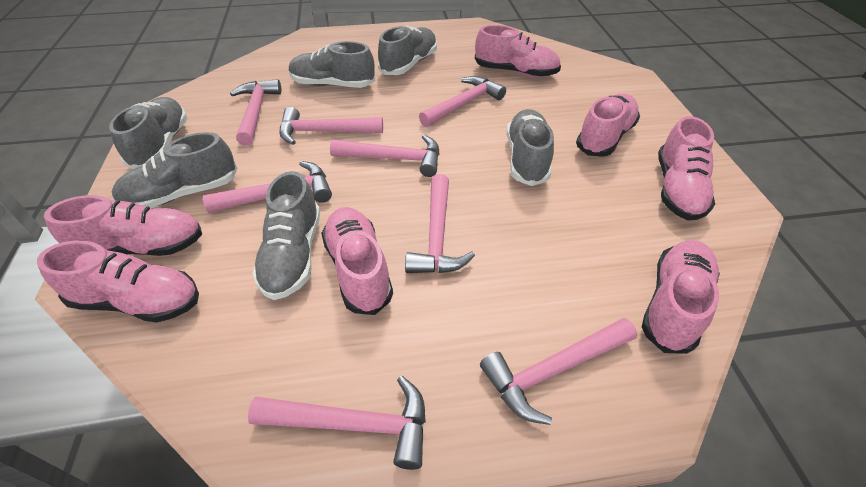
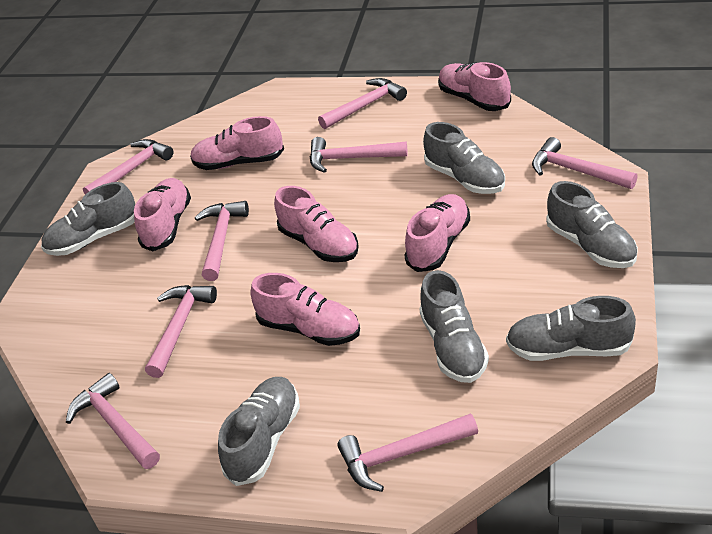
pink shoe: 7 -> 6

